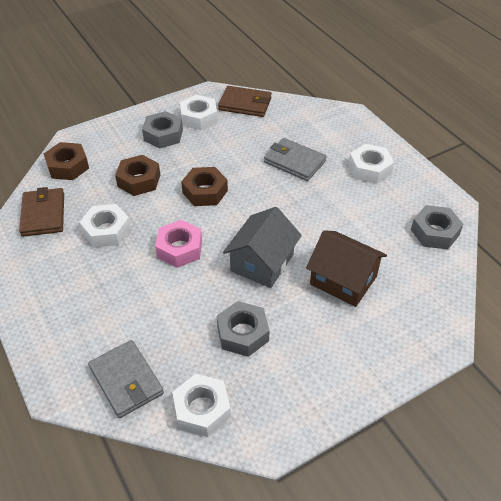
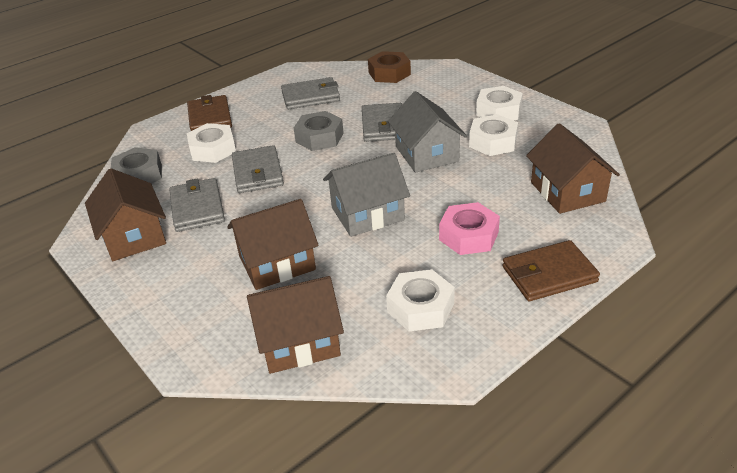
brown house: 1 -> 4
brown nut: 3 -> 1
grey house: 1 -> 2
grey nut: 3 -> 2
grey wallet: 2 -> 4

